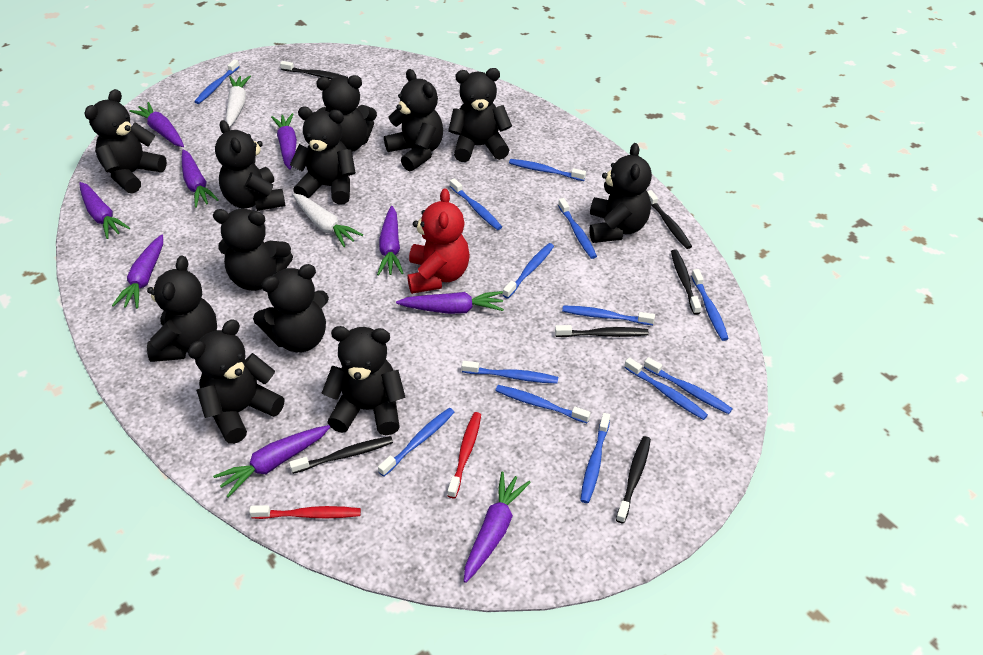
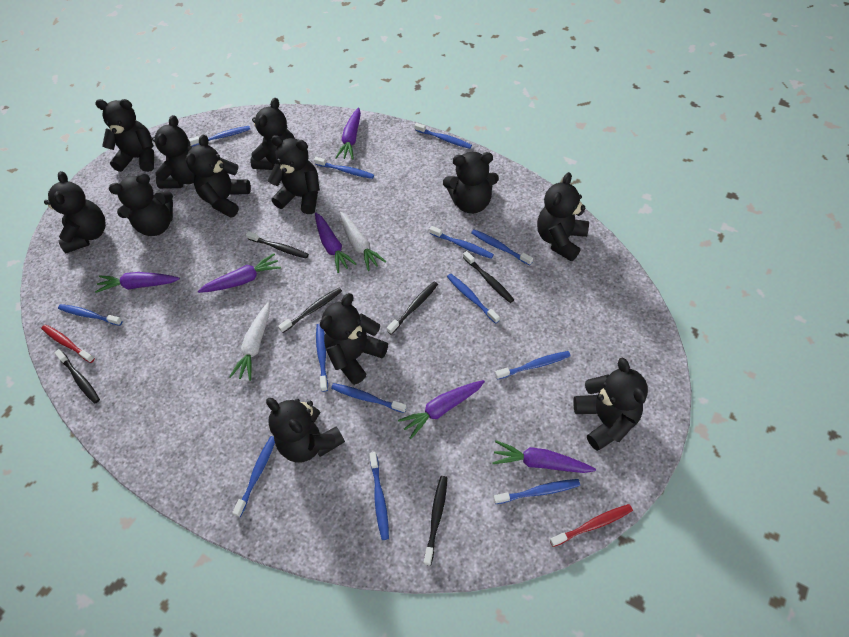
purple carrot: 9 -> 6
red teddy bear: 1 -> 0

